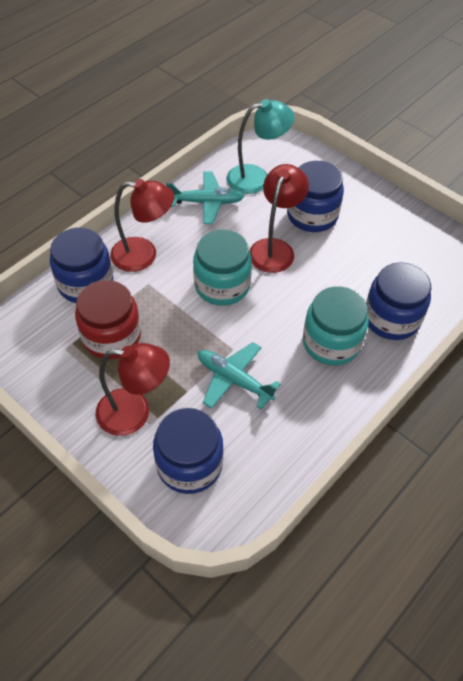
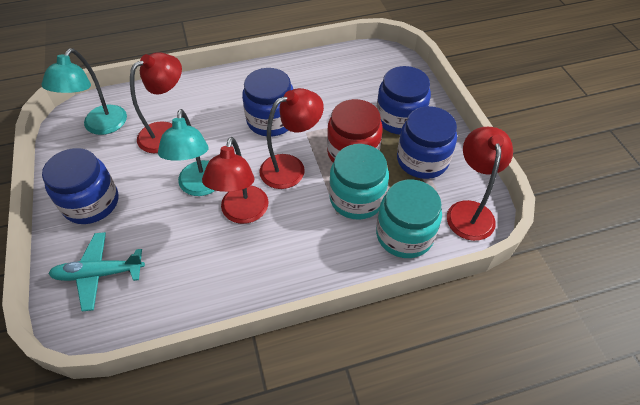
red lamp: 3 -> 4
turquoise lamp: 1 -> 2
turquoise plane: 2 -> 1

